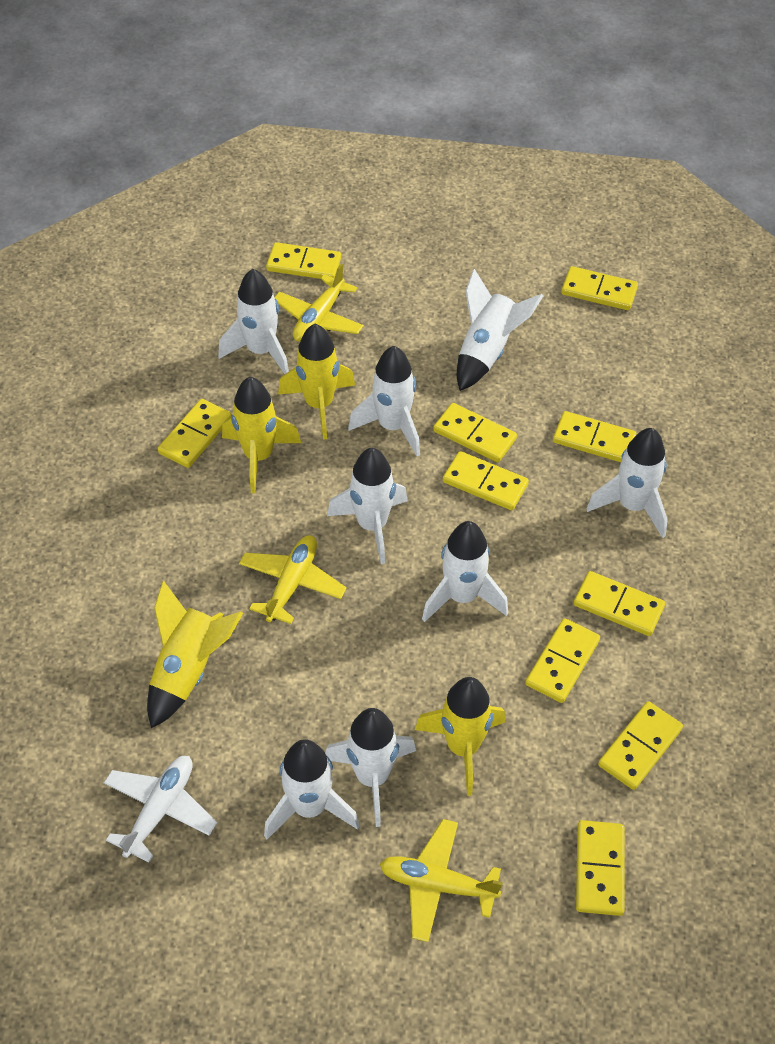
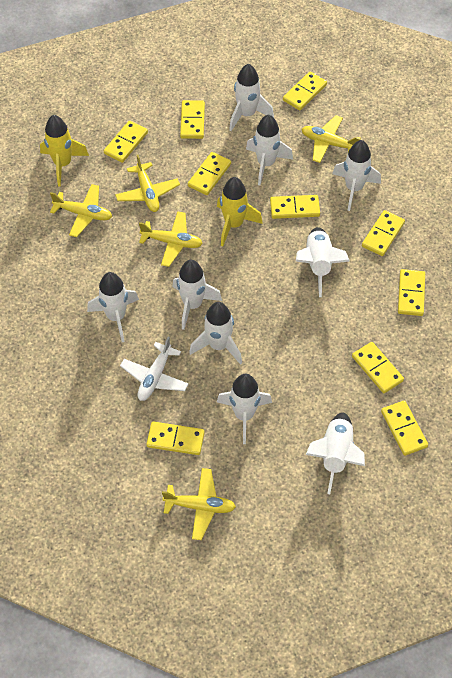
white rocket: 8 -> 9
yellow plane: 3 -> 5
yellow rocket: 4 -> 2

